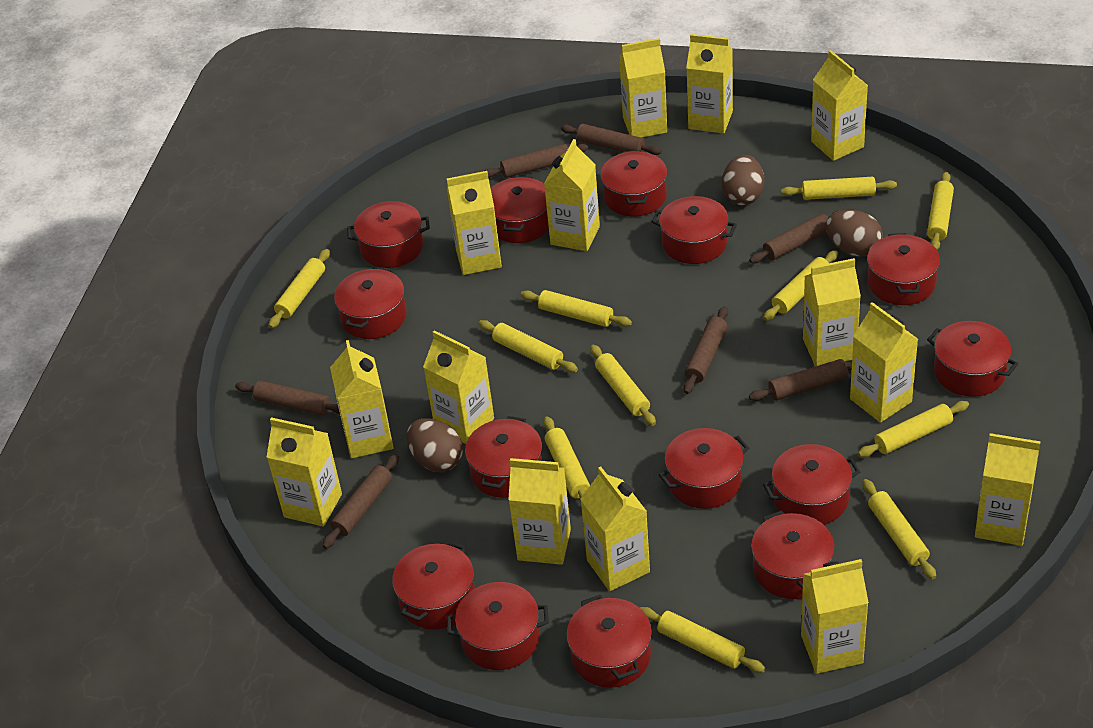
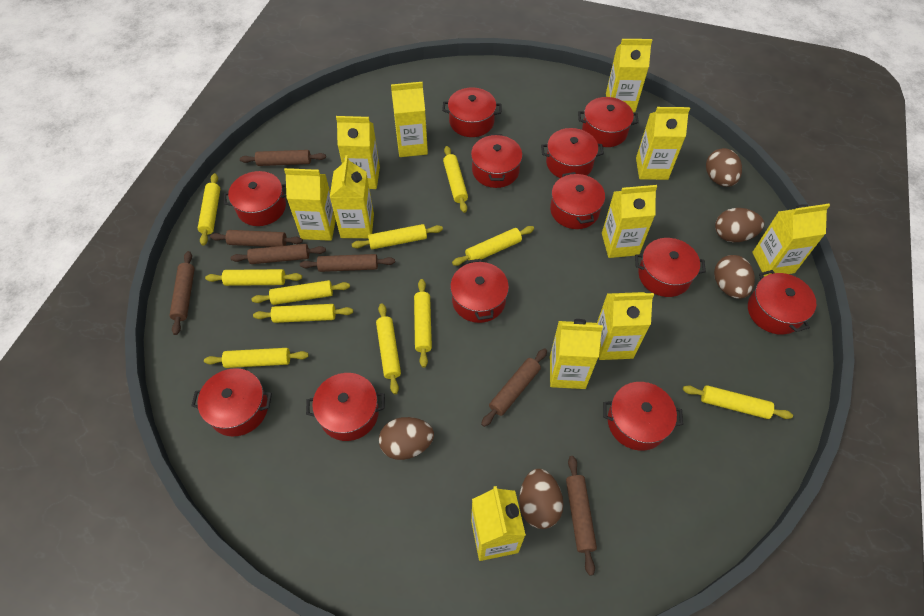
brown egg: 3 -> 5
red pot: 14 -> 12
yellow carton: 14 -> 11

